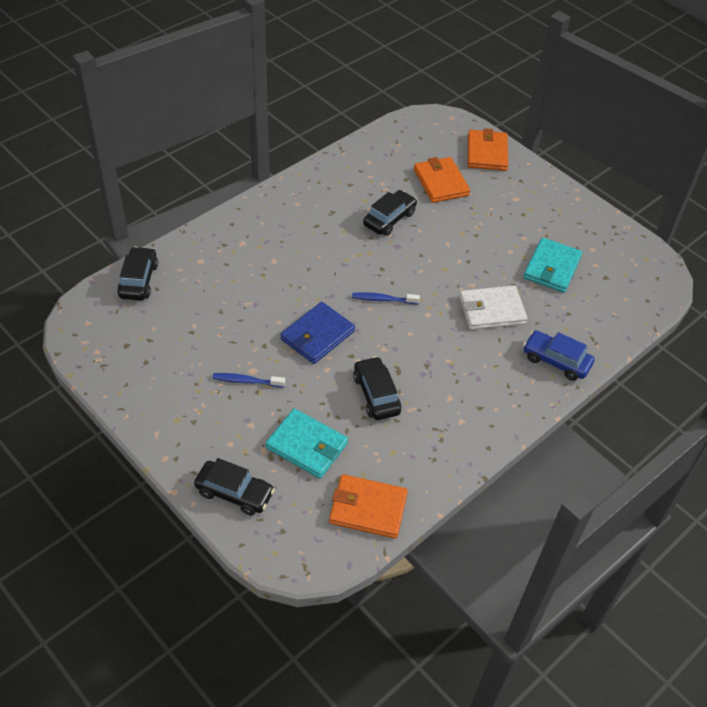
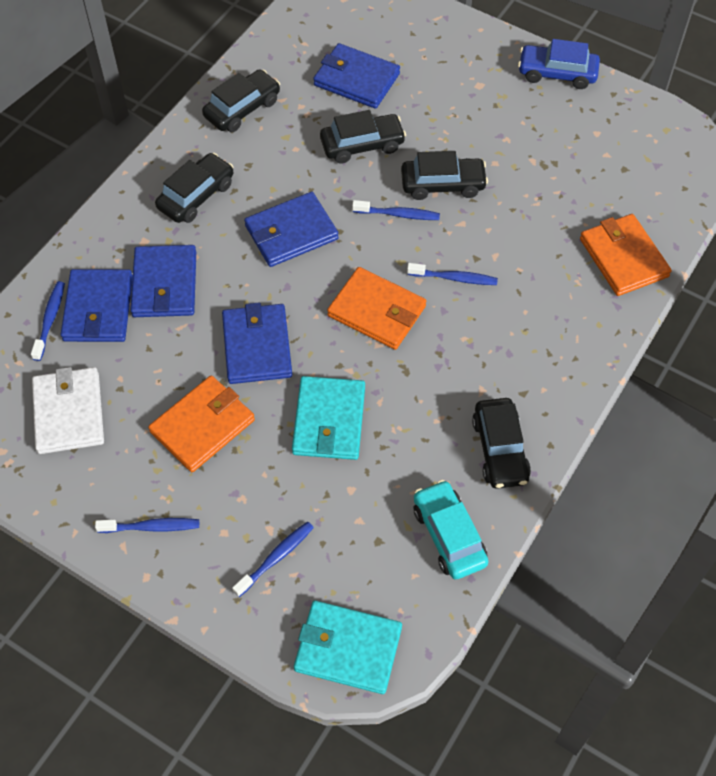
black car: 4 -> 5
blue toothbrush: 2 -> 5
blue wallet: 1 -> 5
turquoise car: 0 -> 1

